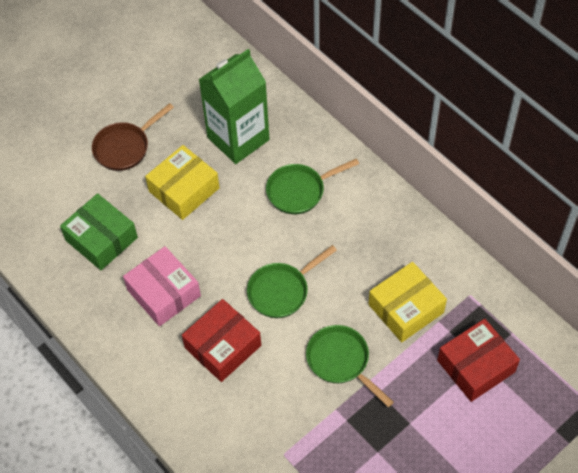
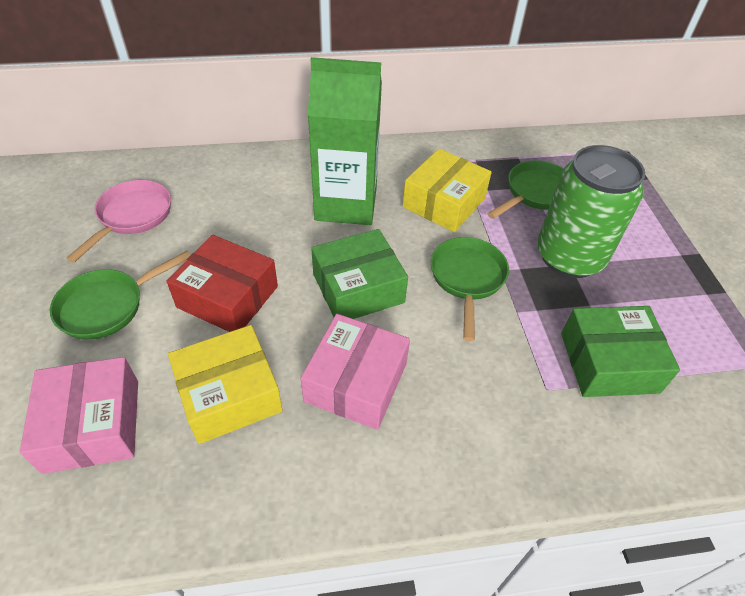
brown pan: 1 -> 0
green box: 1 -> 2
green can: 0 -> 1
pink box: 1 -> 2
pink pan: 0 -> 1
red box: 2 -> 1

